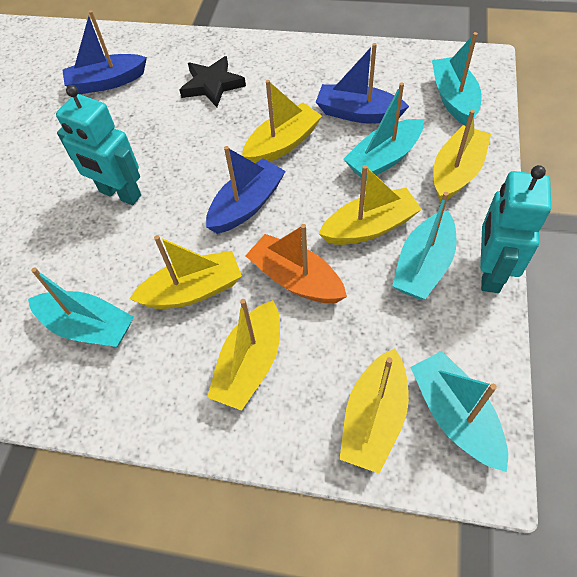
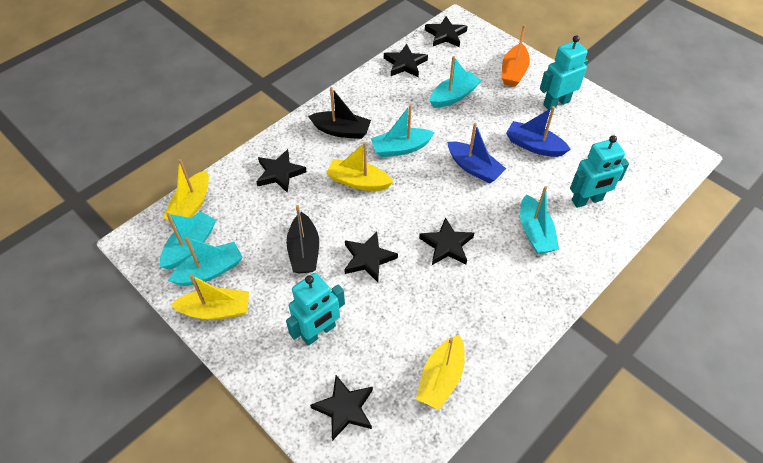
black boat: 0 -> 2
black star: 1 -> 6
blue boat: 3 -> 2
turquoise robot: 2 -> 3
yellow boat: 6 -> 4

